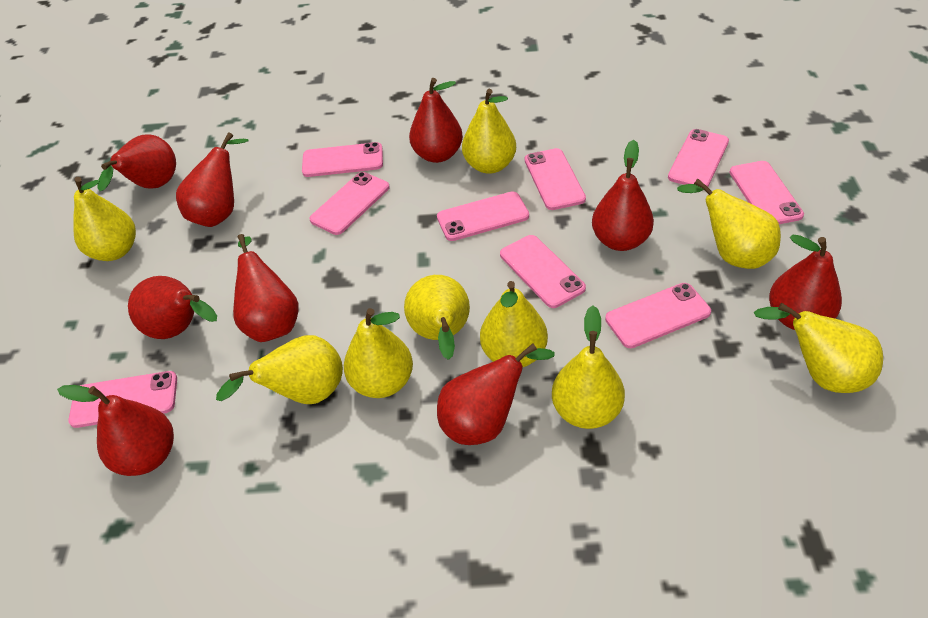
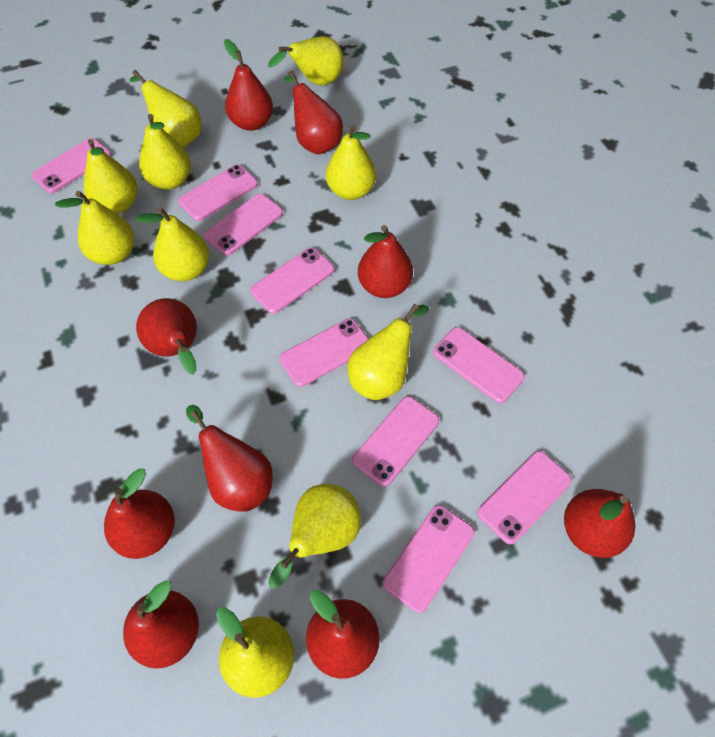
yellow pear: 9 -> 10

